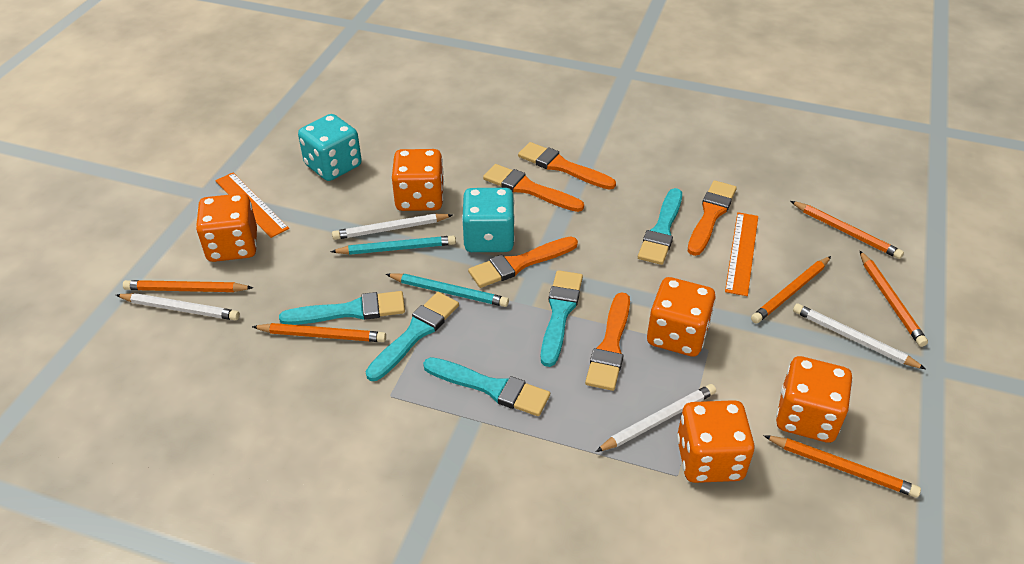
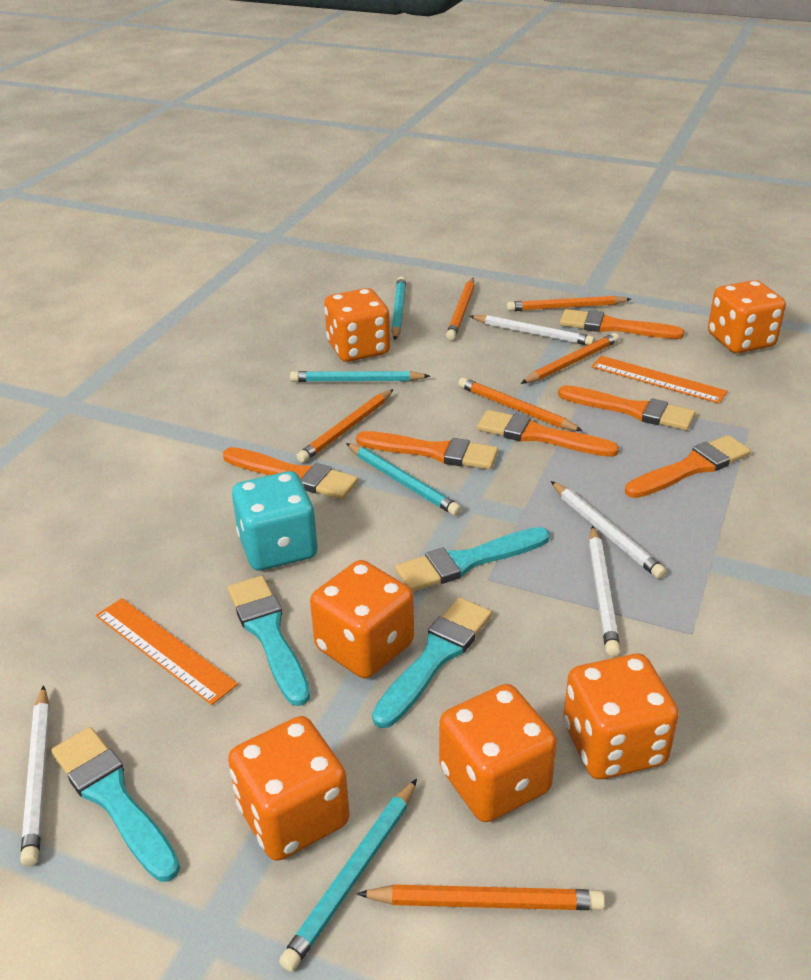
orange brush: 5 -> 6
orange dice: 5 -> 6
turquoise brush: 5 -> 4
turquoise dice: 2 -> 1
turquoise pencil: 2 -> 4

